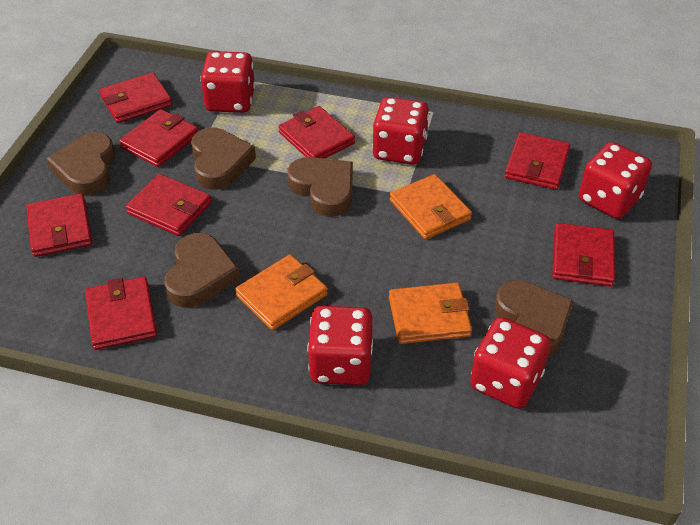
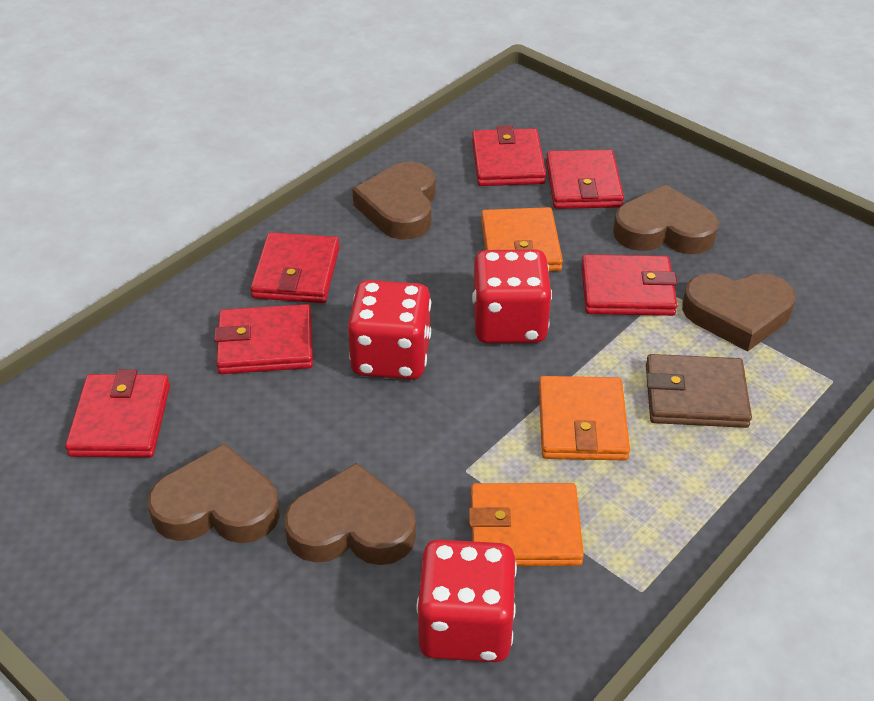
brown wallet: 0 -> 1
red dice: 5 -> 3
red wallet: 8 -> 6

